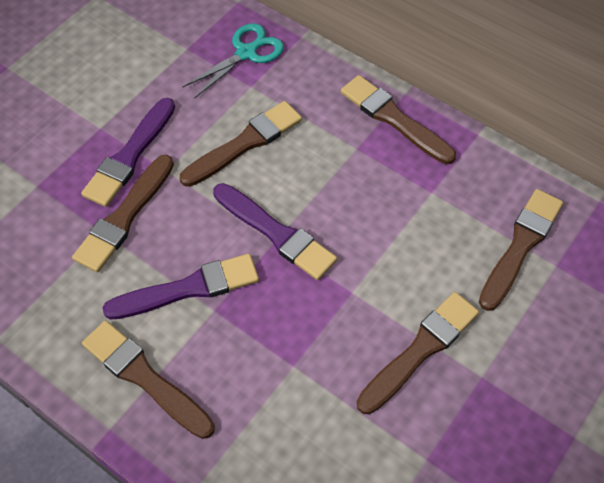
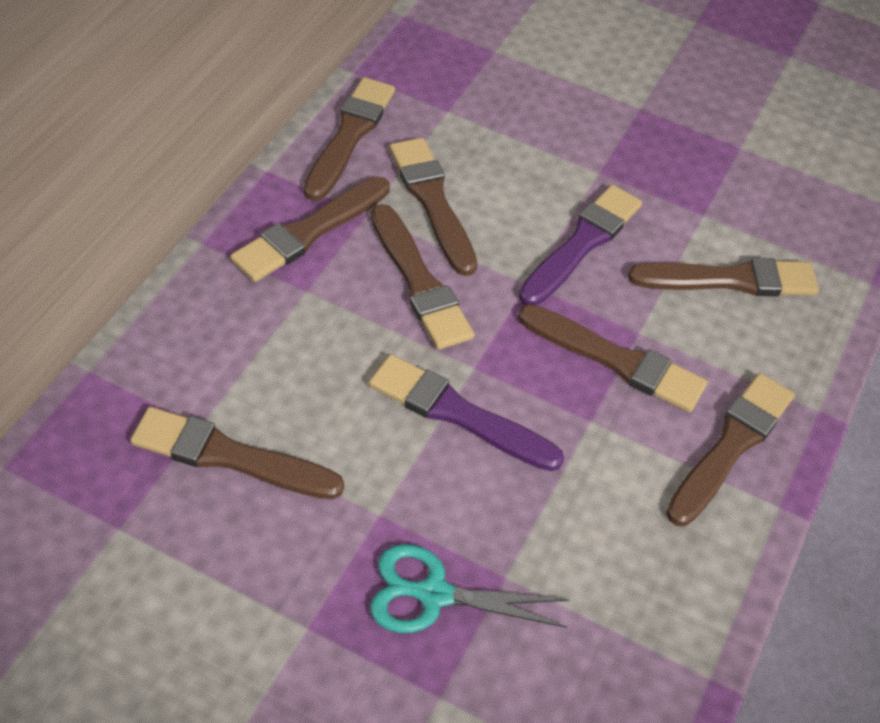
brown brush: 6 -> 8
purple brush: 3 -> 2

